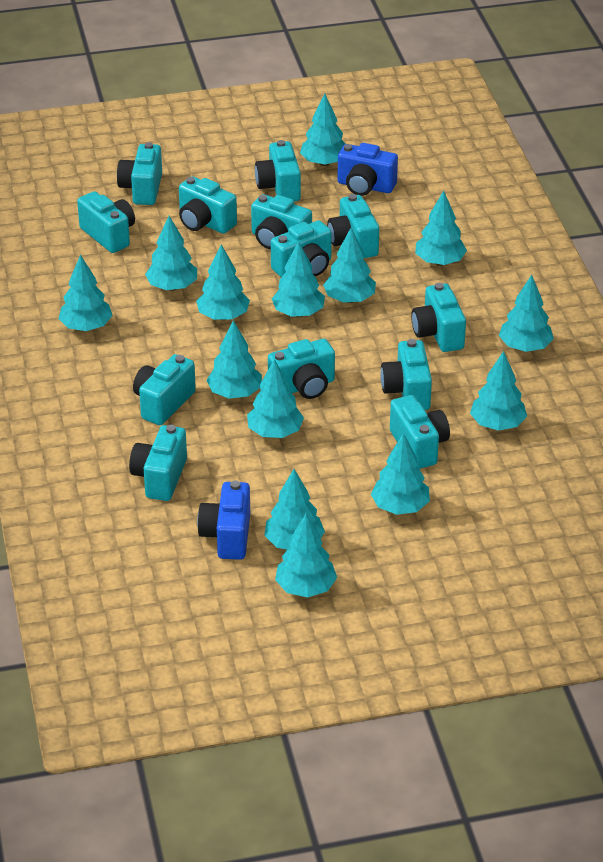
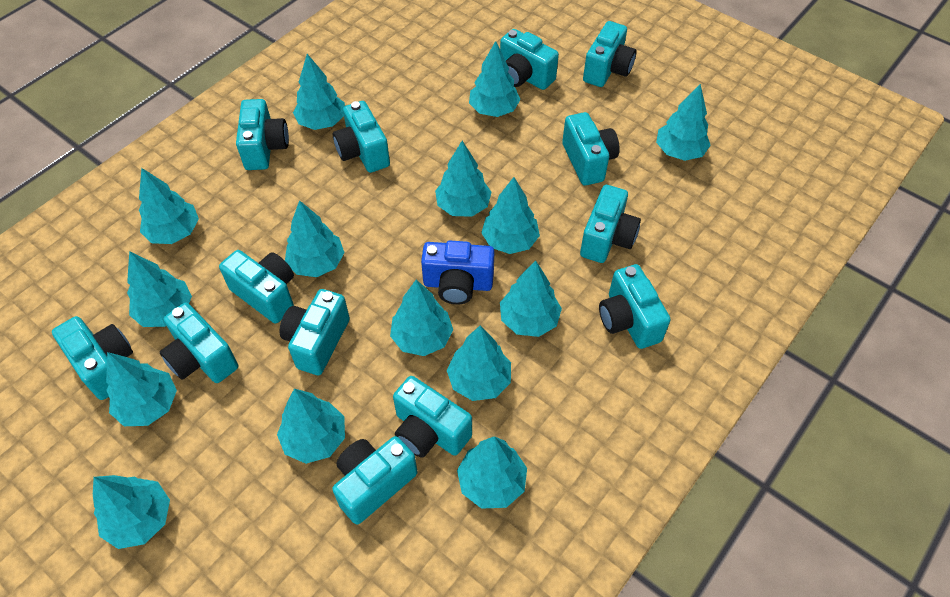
blue camera: 2 -> 1
turquoise tree: 14 -> 15

